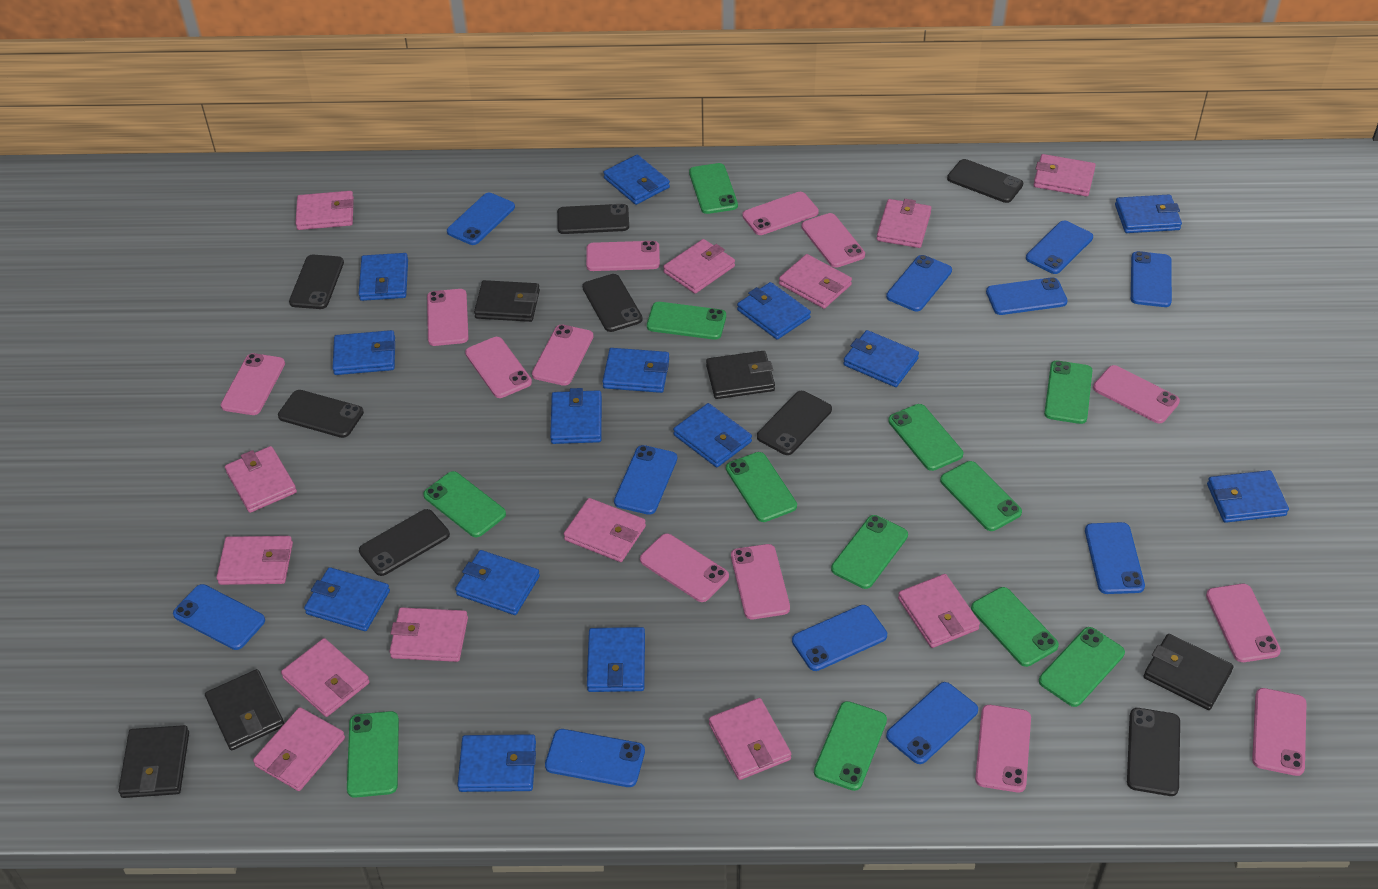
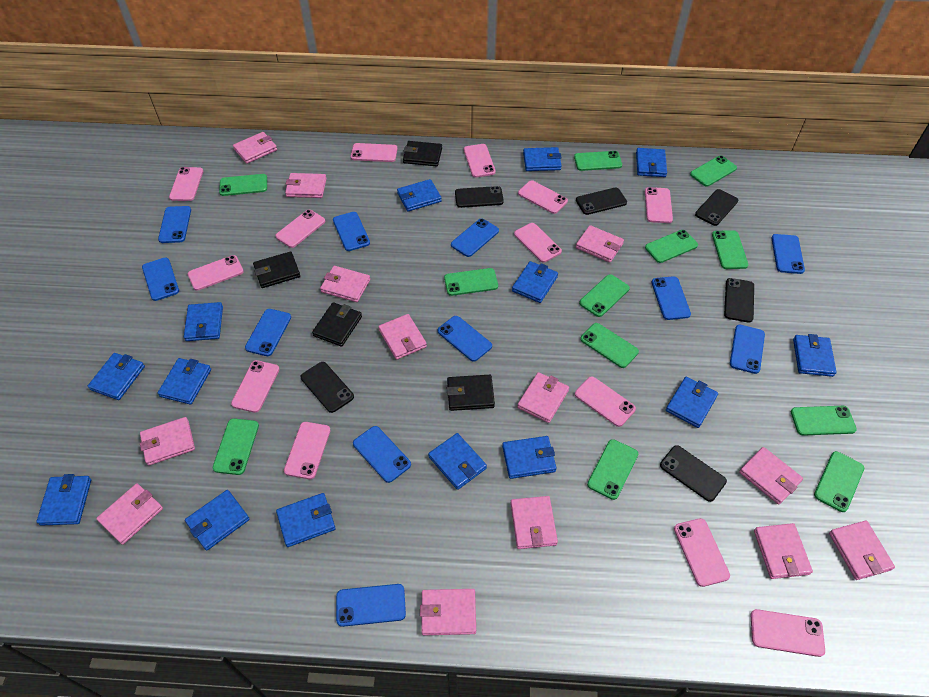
black phone: 8 -> 6
black wallet: 5 -> 4

